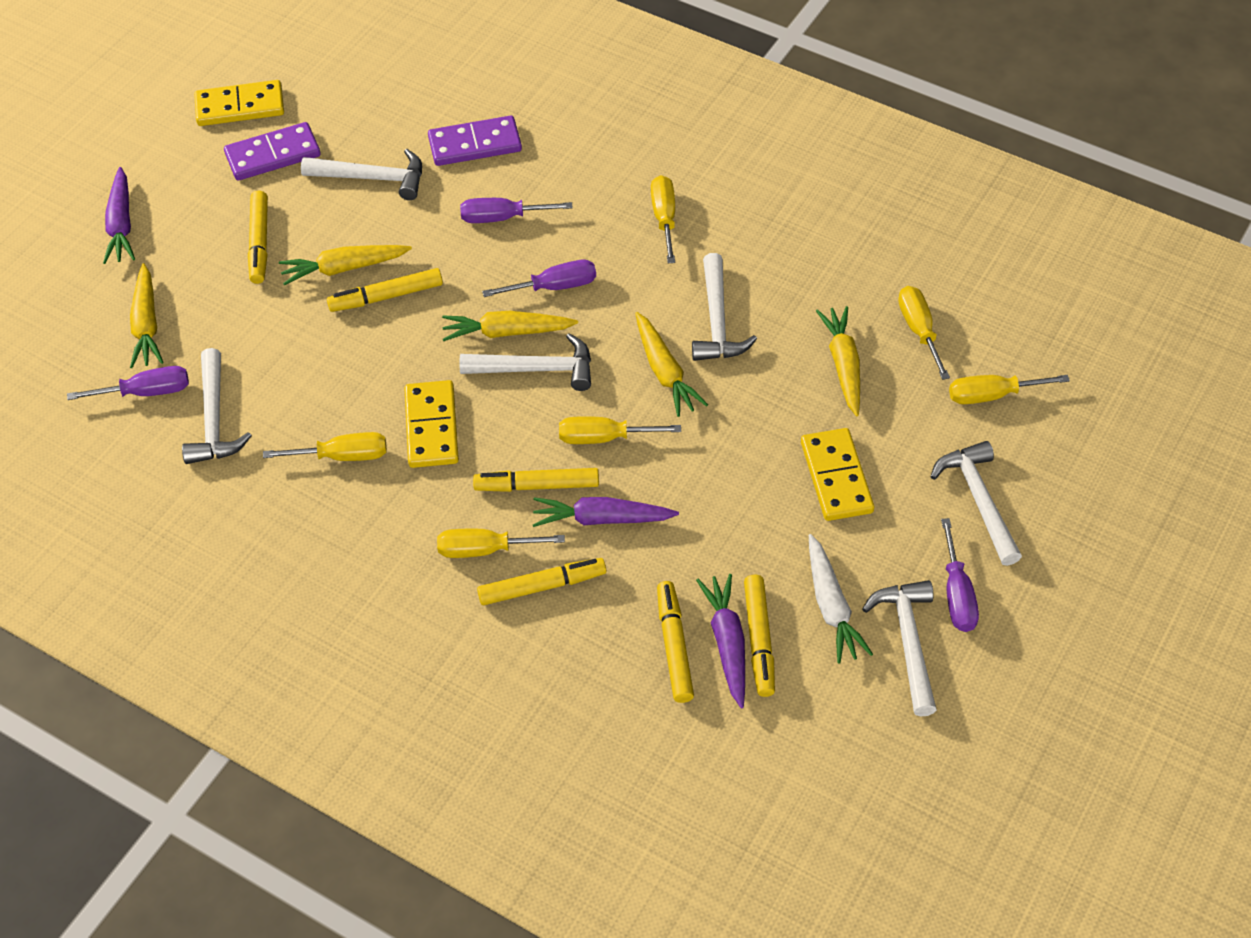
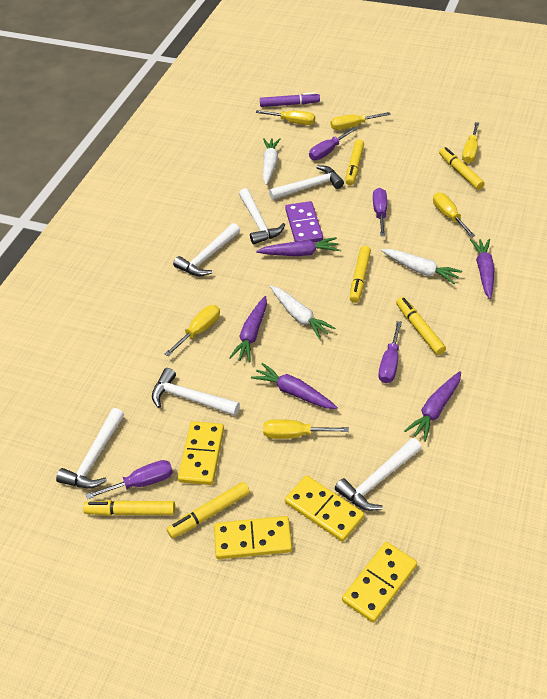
purple carrot: 3 -> 5
purple domino: 2 -> 1
purple marker: 0 -> 1
white carrot: 1 -> 3
yellow carrot: 5 -> 0
yellow domino: 3 -> 4

